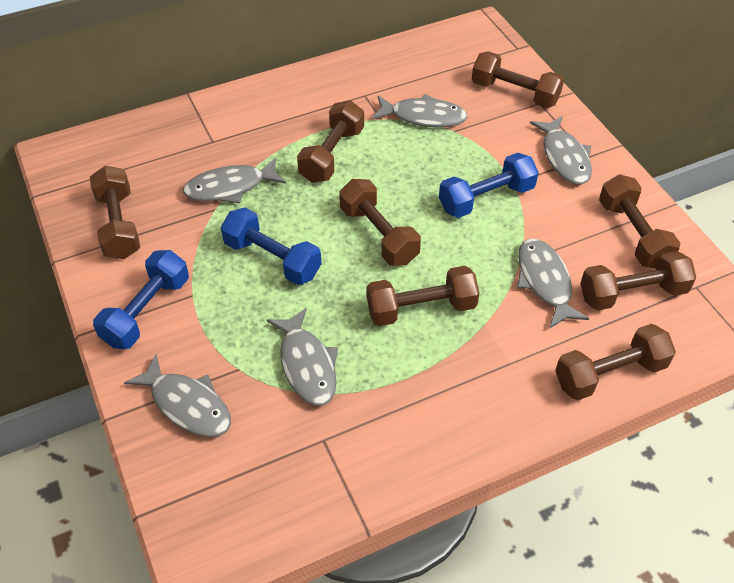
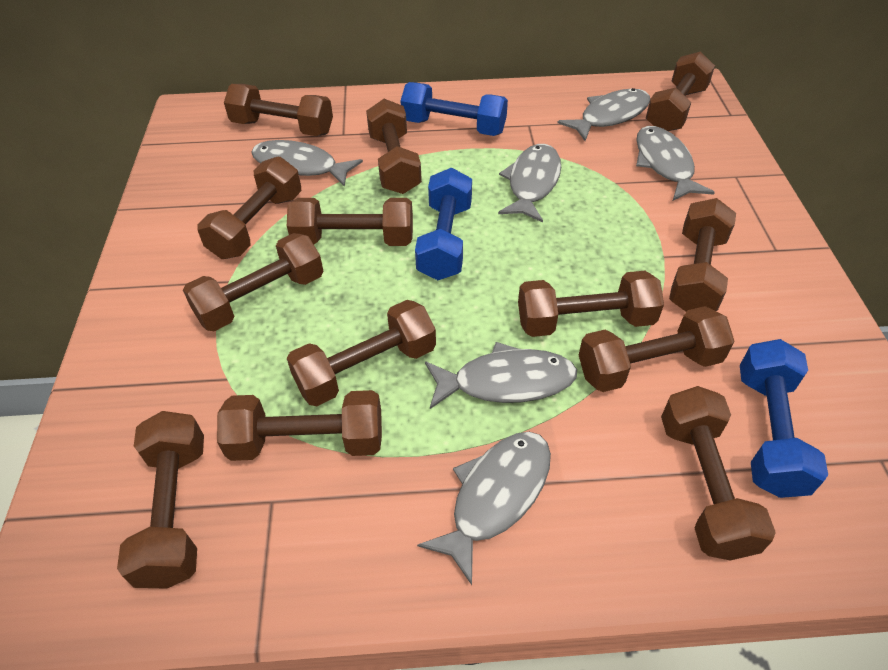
brown dumbbell: 8 -> 13

